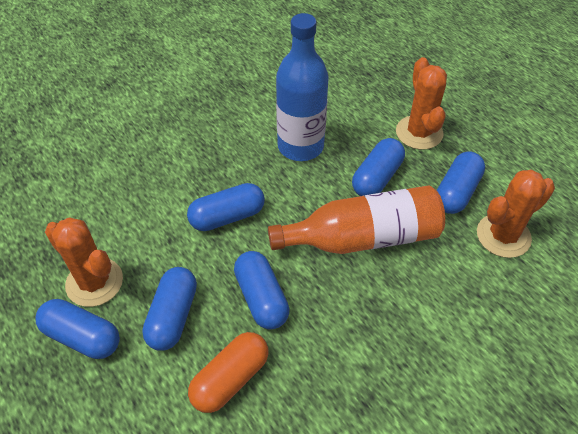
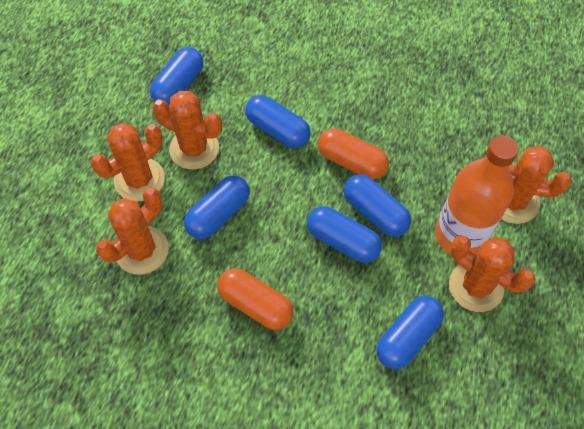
blue bottle: 1 -> 0
orange cactus: 3 -> 5
orange capsule: 1 -> 2

